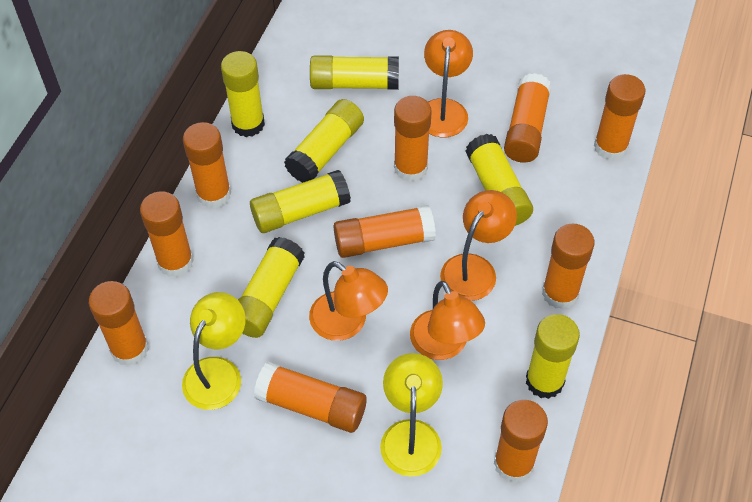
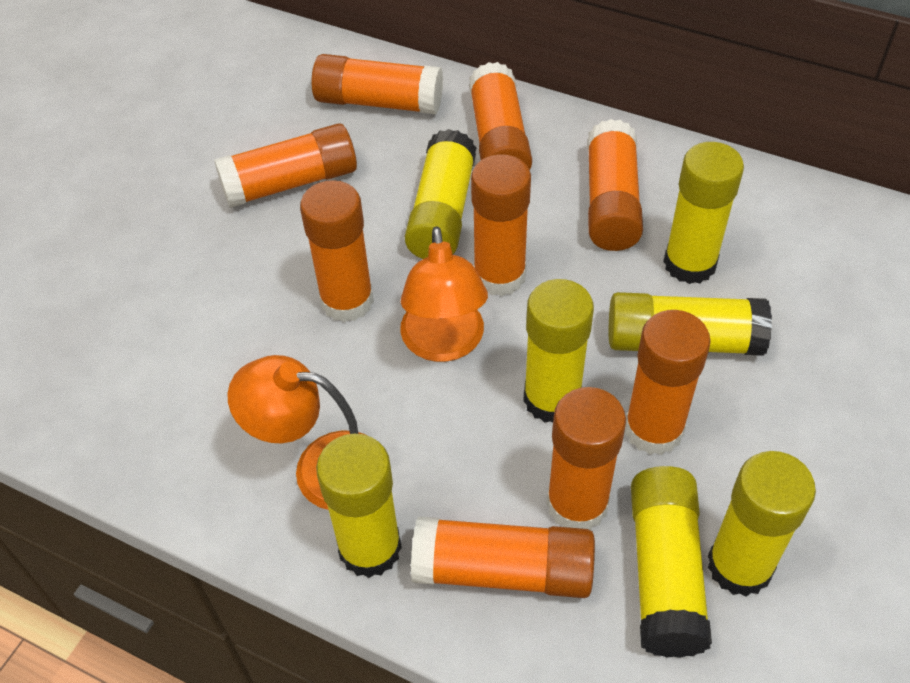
orange glue stick: 10 -> 9
orange lamp: 4 -> 2
yellow lamp: 2 -> 0

